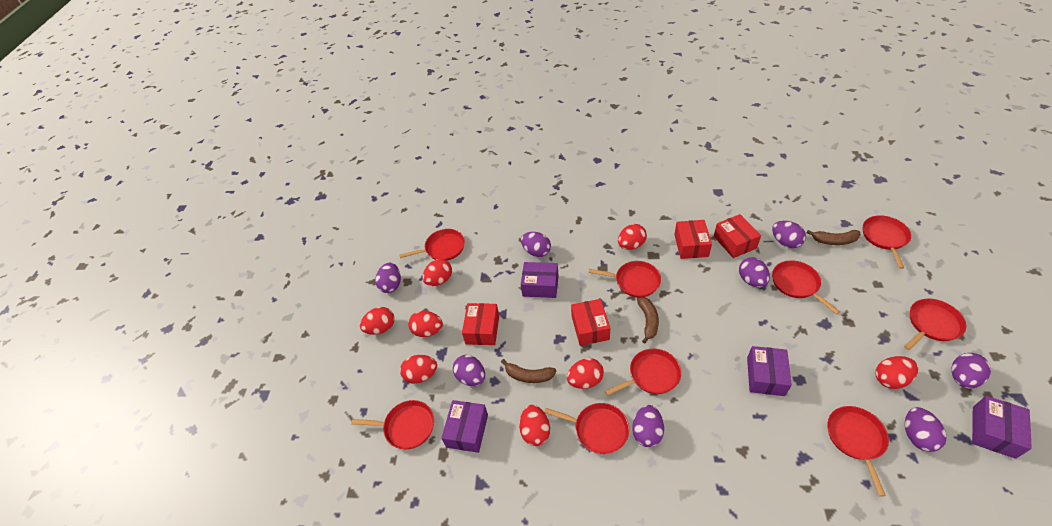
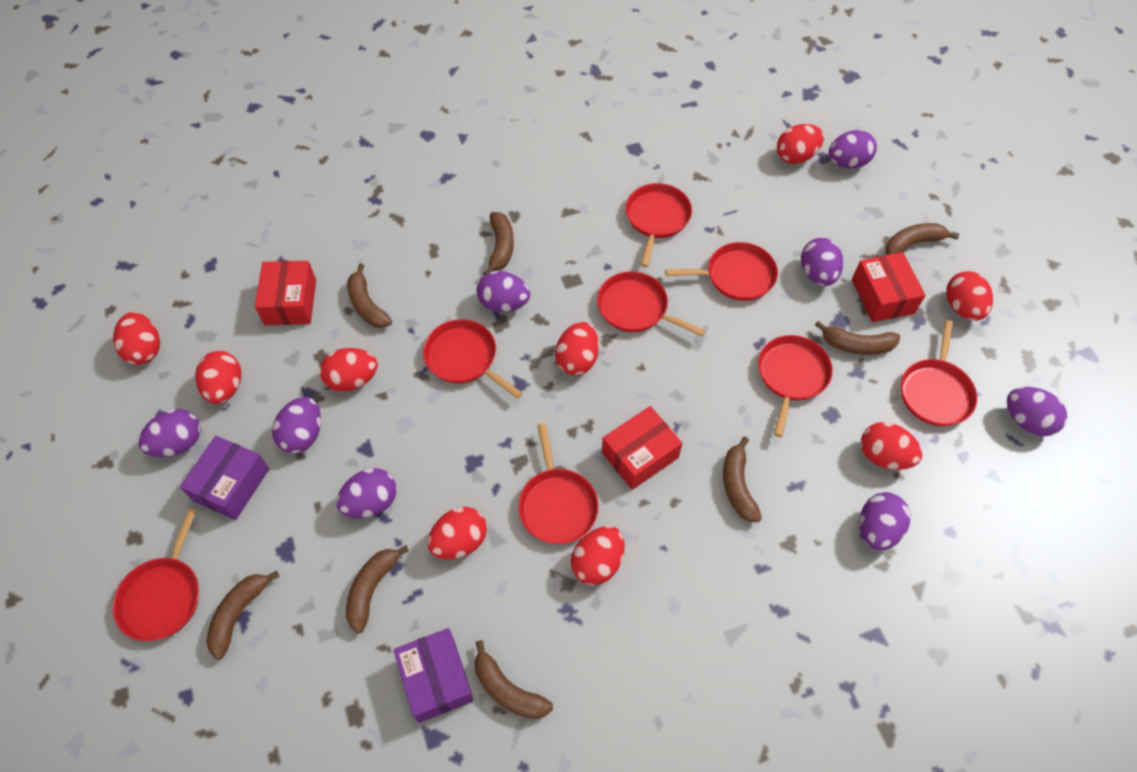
brown banana: 3 -> 8
purple box: 4 -> 2
red box: 4 -> 3
red egg: 8 -> 9
red pan: 9 -> 8

